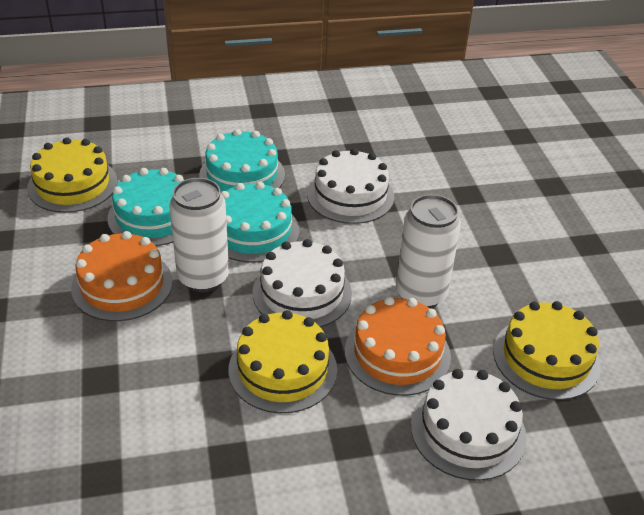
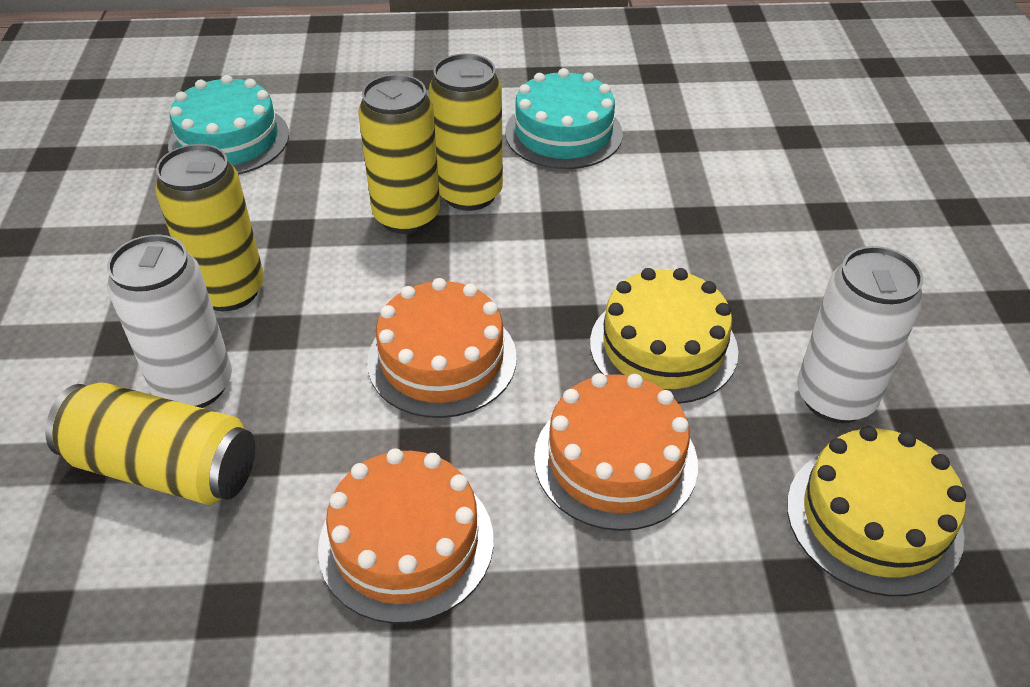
orange cake: 2 -> 3
turquoise cake: 3 -> 2
white cake: 3 -> 0
yellow cake: 3 -> 2
yellow can: 0 -> 4

